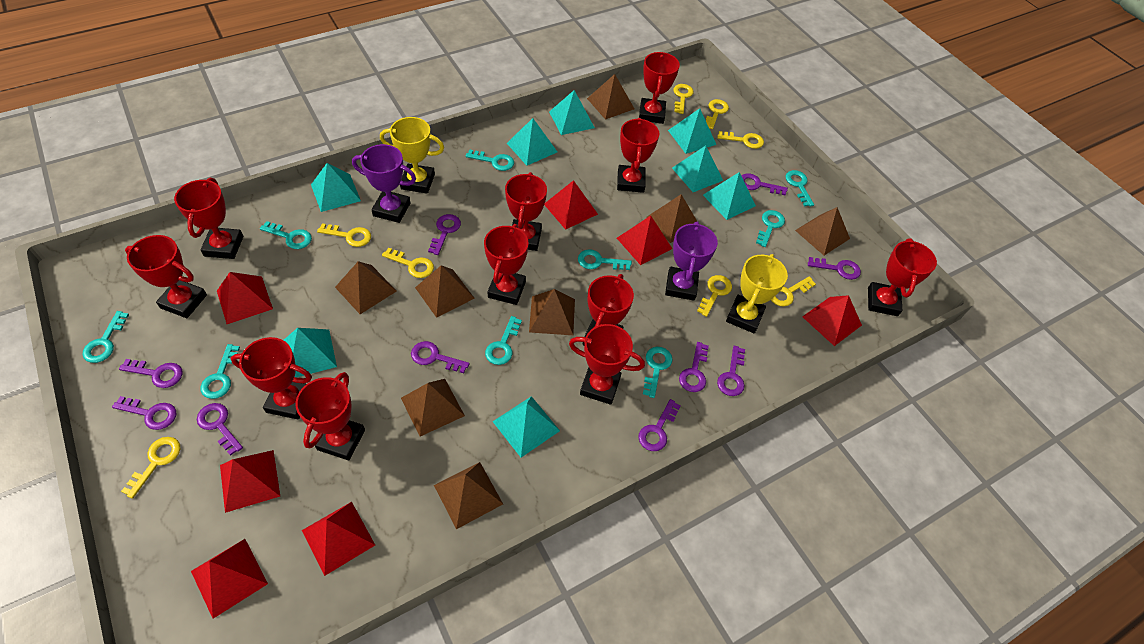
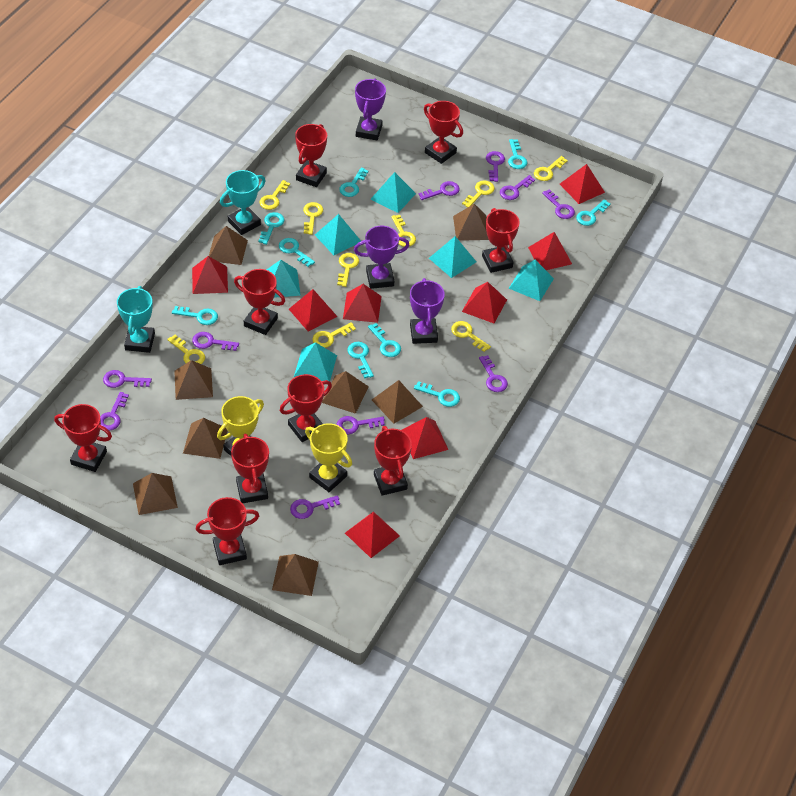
purple trophy: 2 -> 3
red pyramid: 7 -> 8
red trophy: 11 -> 9
turquoise pyramid: 8 -> 6
turquoise trophy: 0 -> 2
yellow key: 8 -> 9

